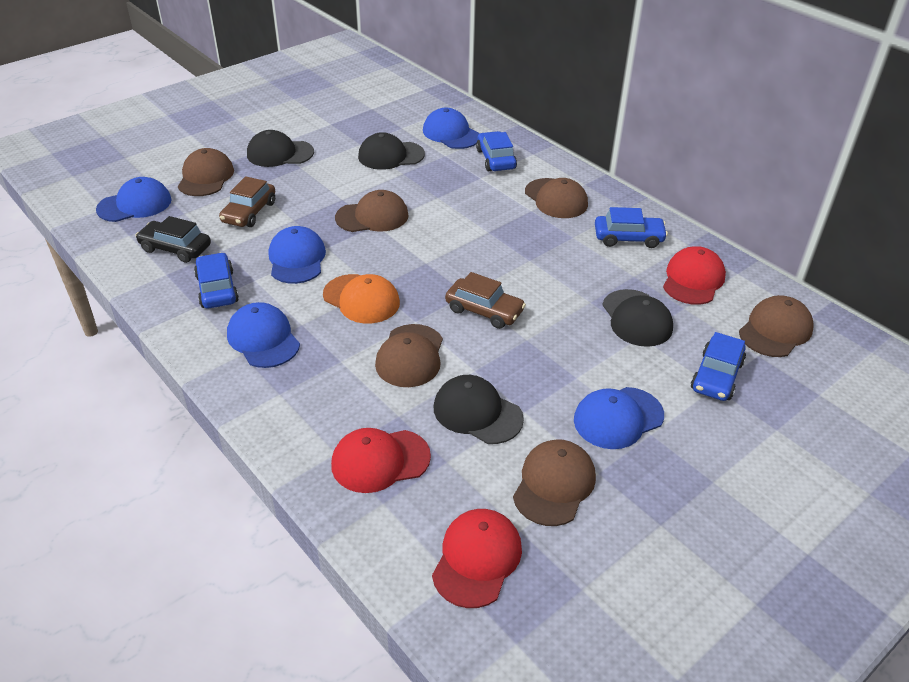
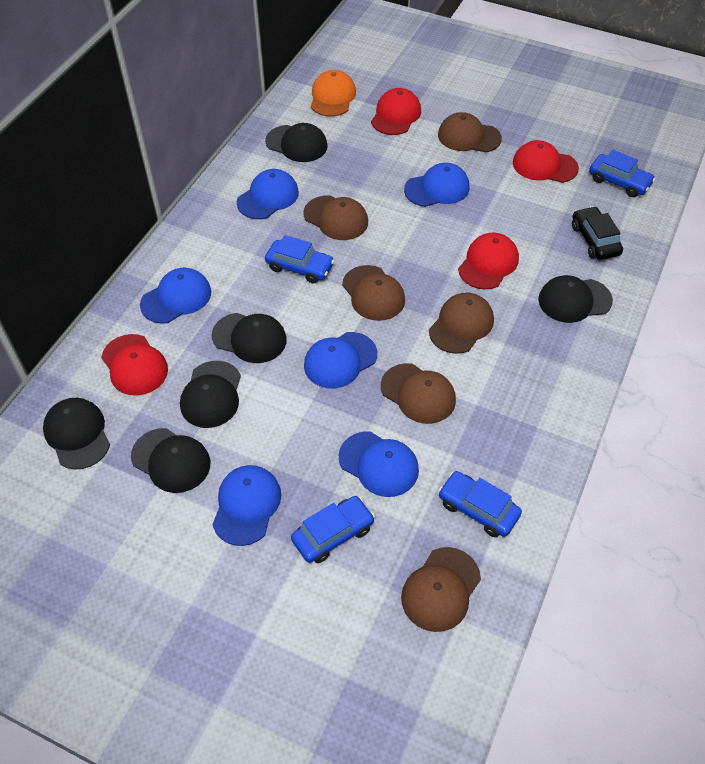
black cap: 4 -> 6
blue cap: 5 -> 6
brown car: 2 -> 0
red cap: 3 -> 4

